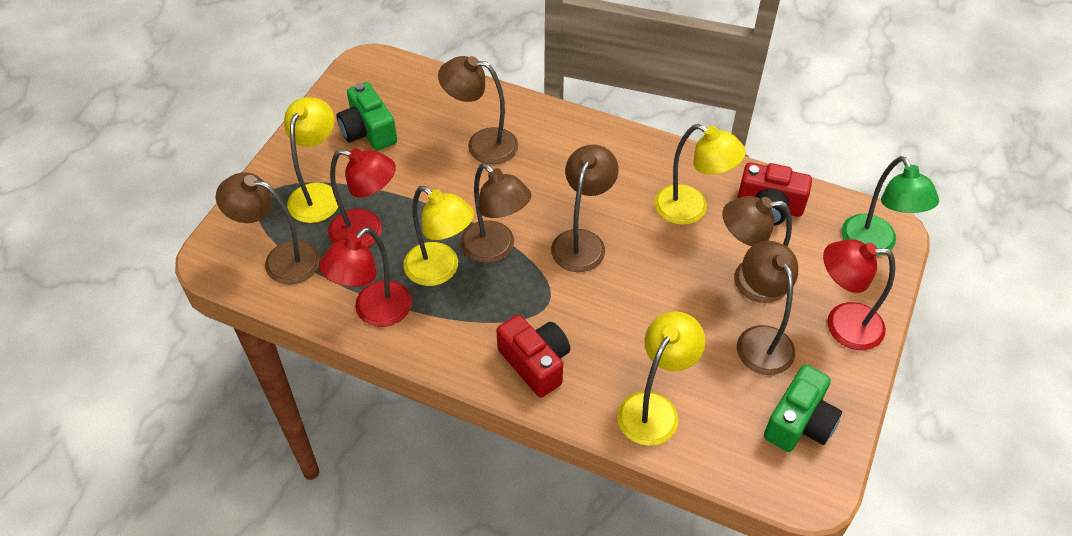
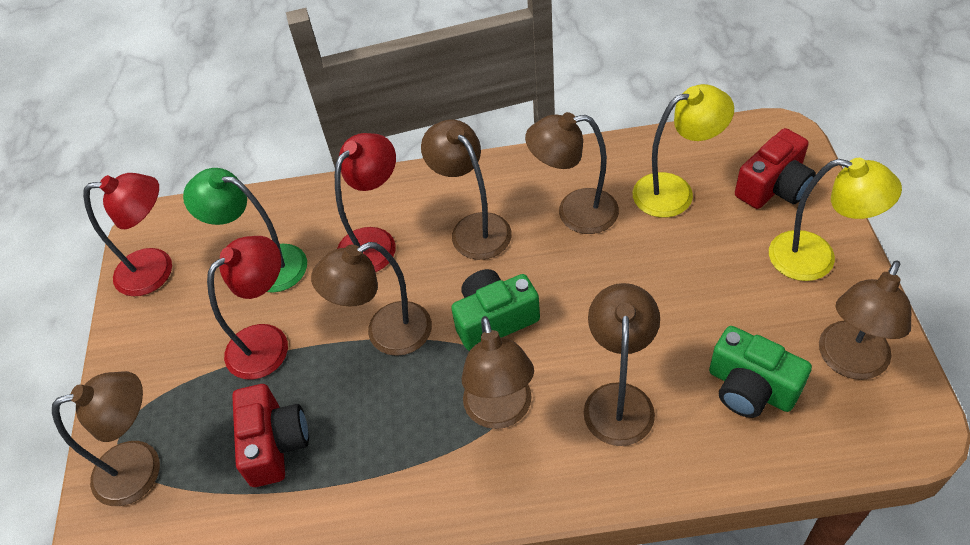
brown lamp: 6 -> 7
yellow lamp: 4 -> 2

